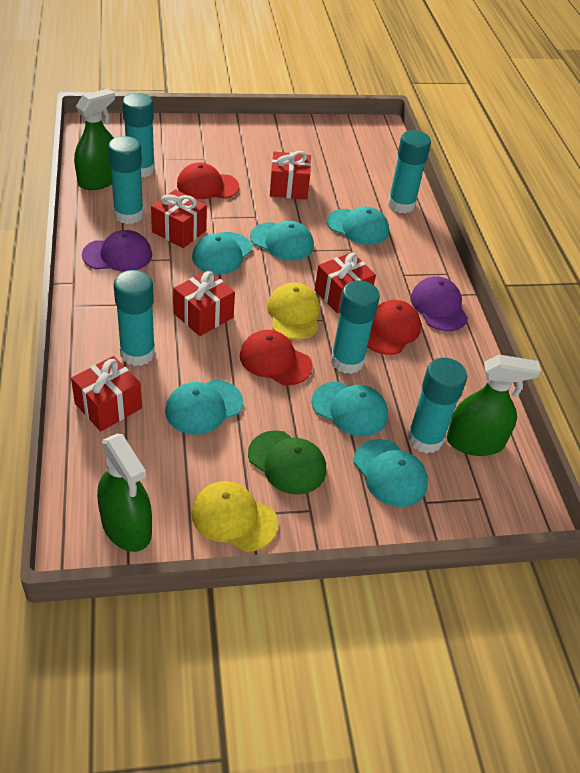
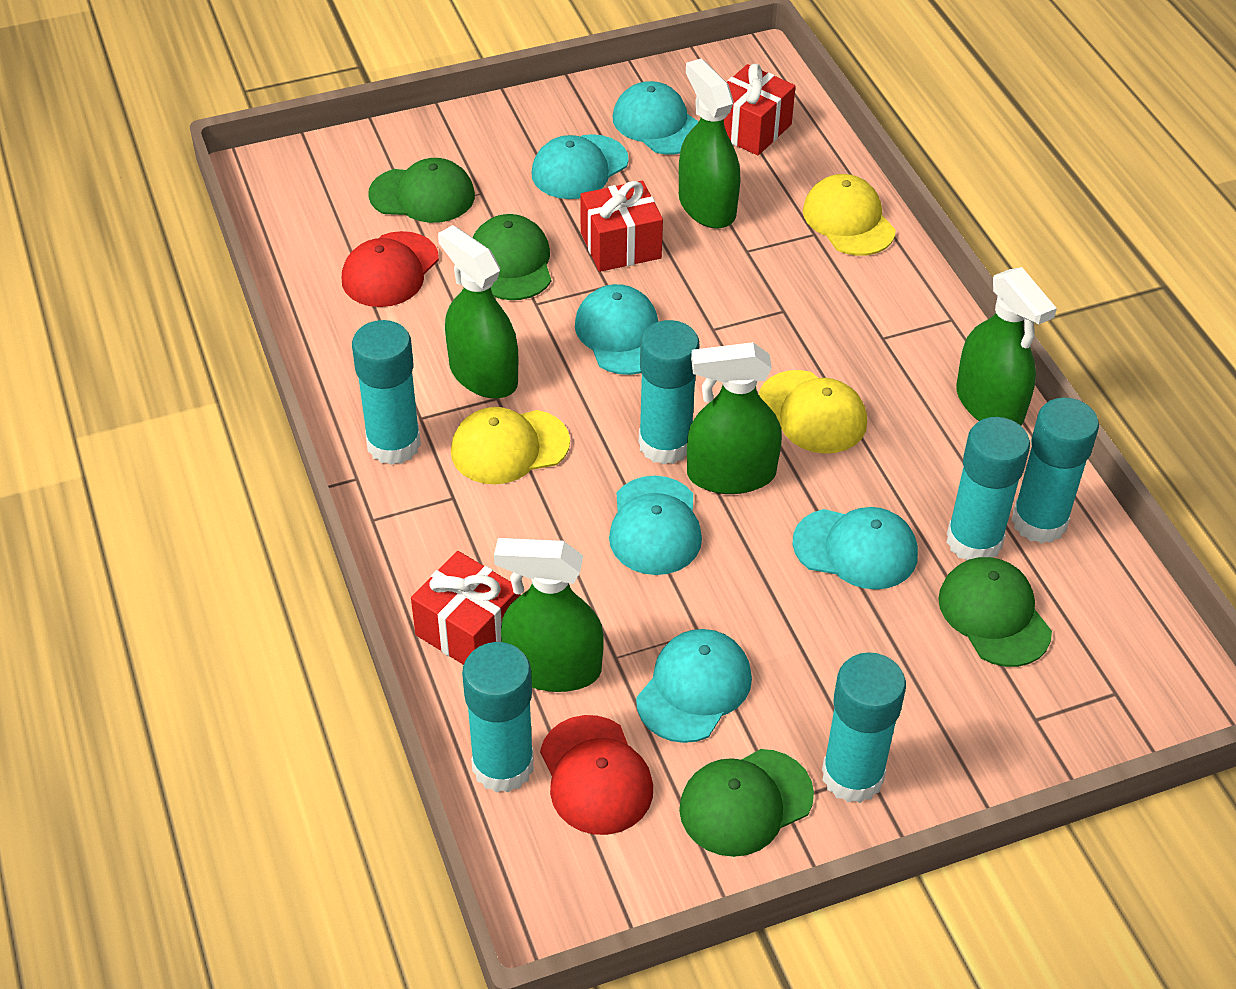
green cap: 1 -> 4
green spray bottle: 3 -> 5
purple cap: 2 -> 0
red cap: 3 -> 2
red gift: 5 -> 3
yellow cap: 2 -> 3

